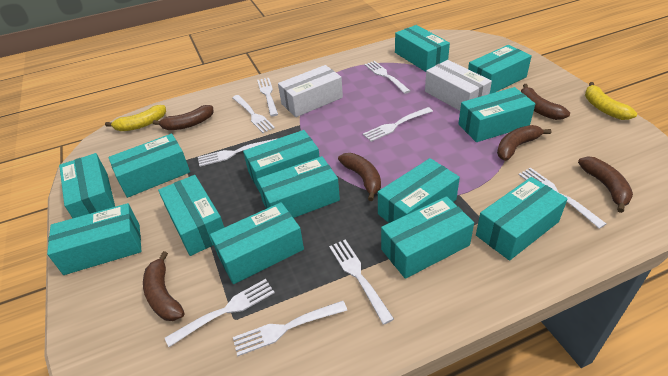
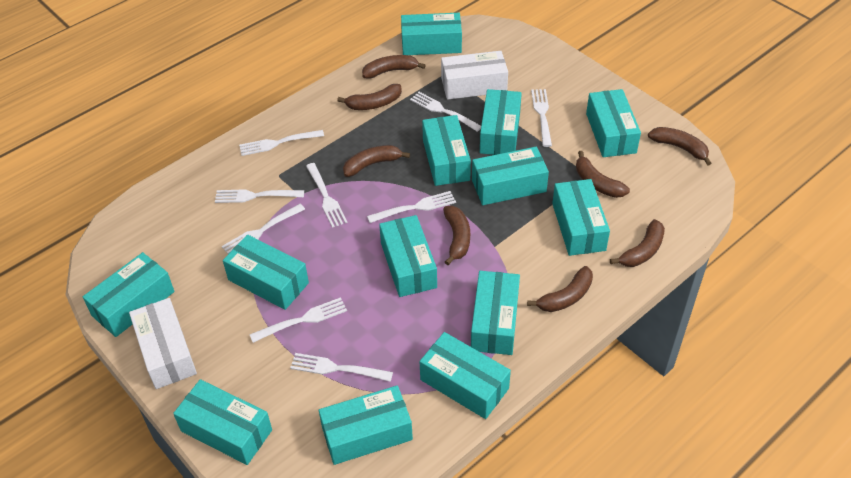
brown banana: 6 -> 8
yellow banana: 2 -> 0

